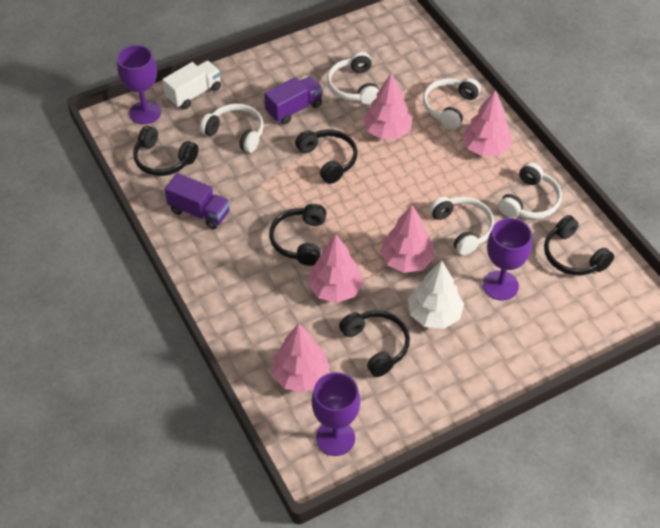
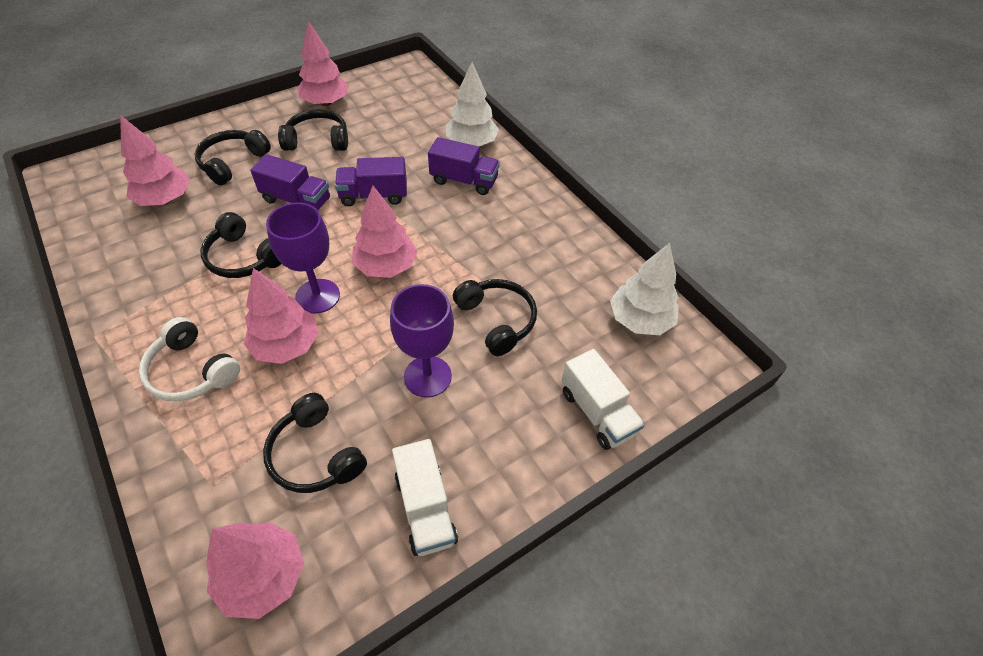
purple goblet: 3 -> 2
purple truck: 2 -> 3
white headphones: 5 -> 1
white tree: 1 -> 2
white truck: 1 -> 2

